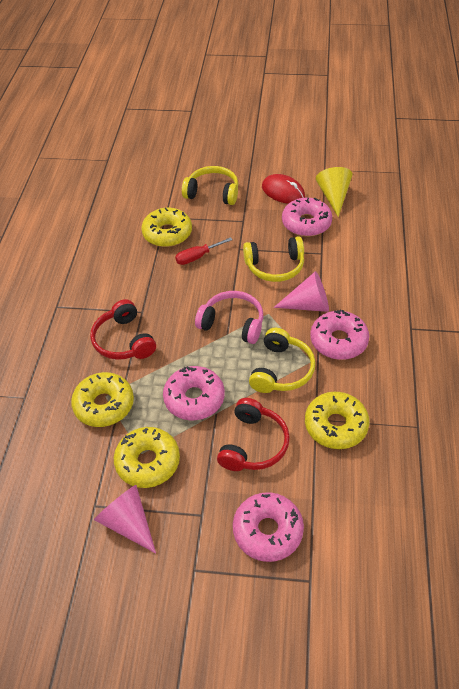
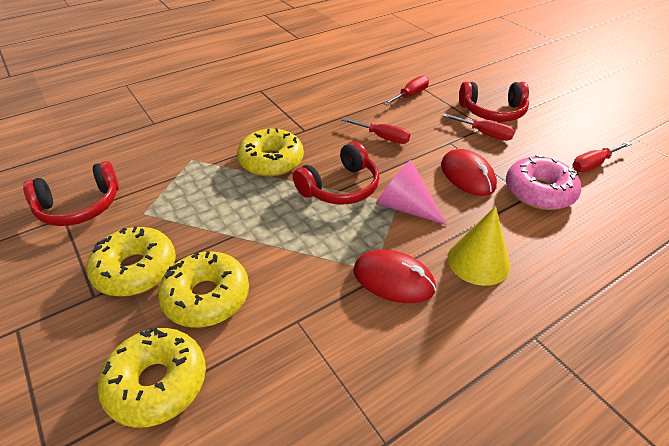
pink cone: 2 -> 1
pink donut: 4 -> 1
pink headphones: 1 -> 0
red headphones: 2 -> 3
red mouse: 1 -> 2
red screwdriver: 1 -> 4
yellow headphones: 3 -> 0

